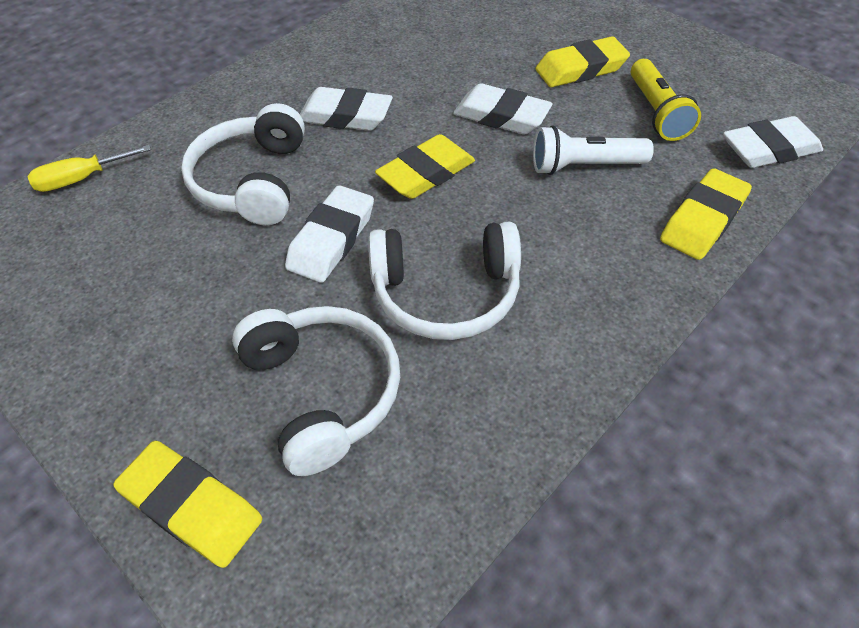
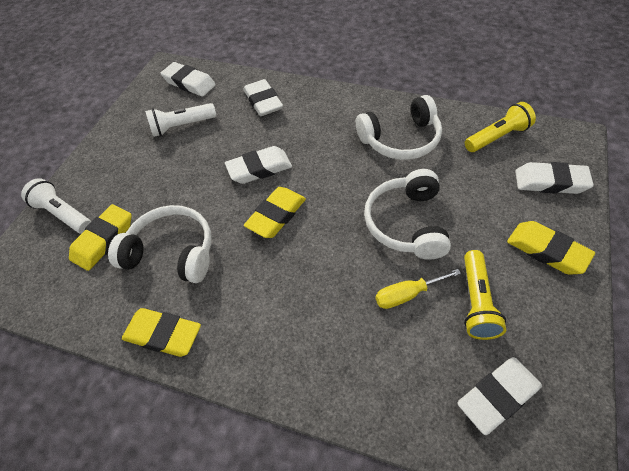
white eraser: 4 -> 5
white flashlight: 1 -> 2
yellow flashlight: 1 -> 2

